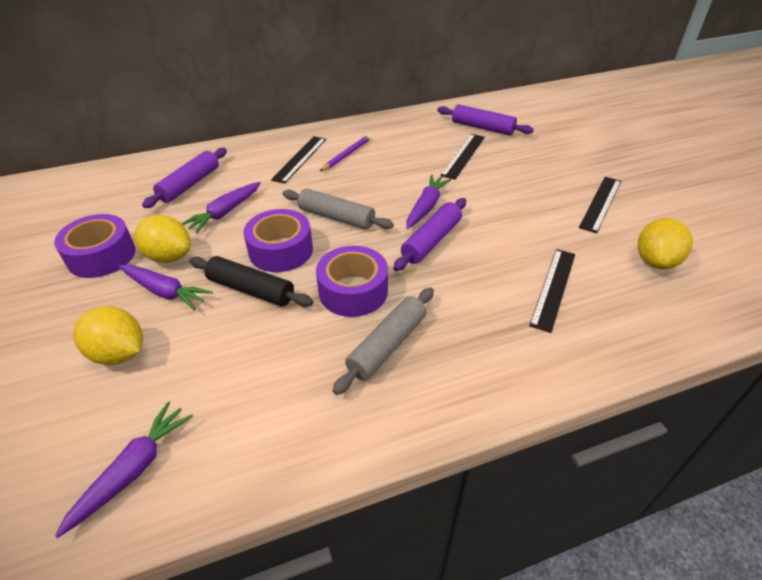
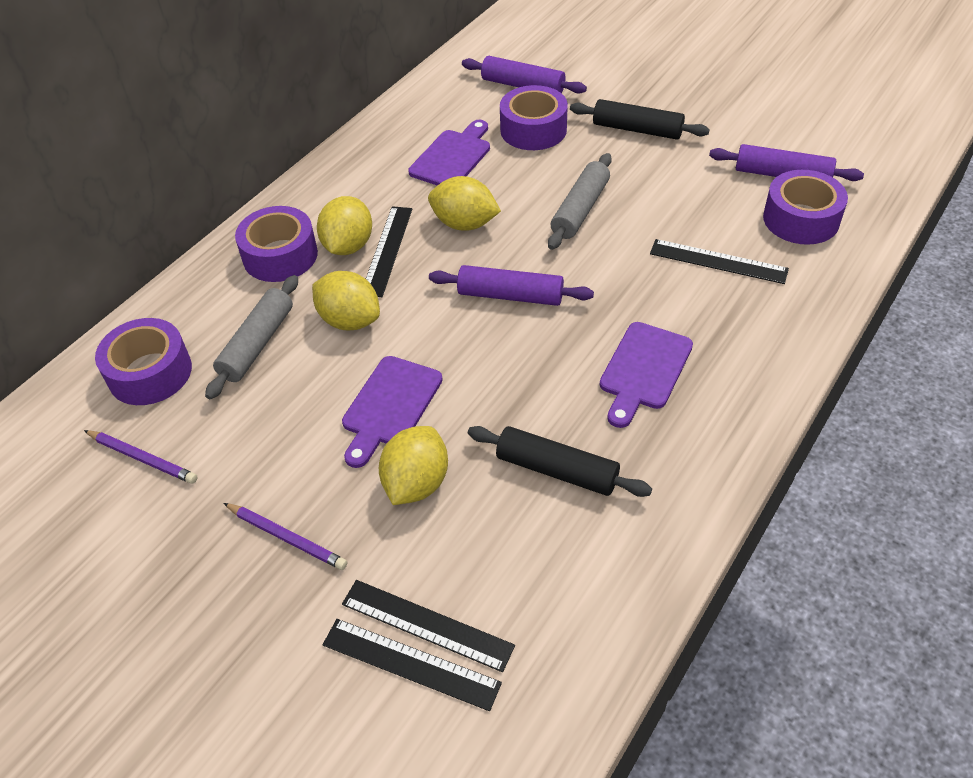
black rolling pin: 1 -> 2
purple carrot: 4 -> 0
purple cutting board: 0 -> 3
purple pencil: 1 -> 2
purple tape: 3 -> 4
yellow lemon: 3 -> 4

